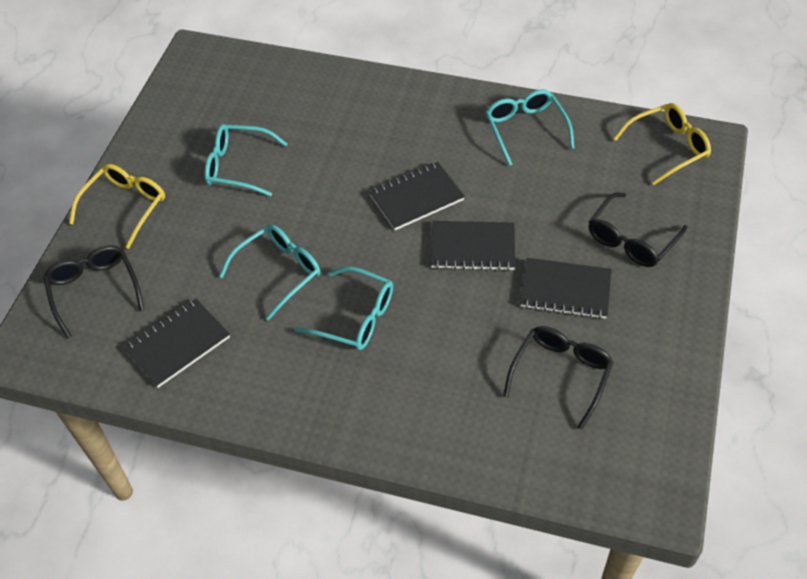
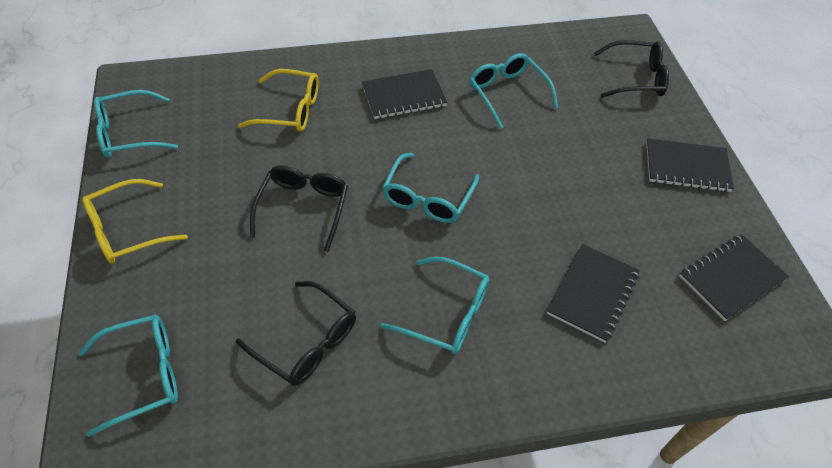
turquoise glasses: 4 -> 5

